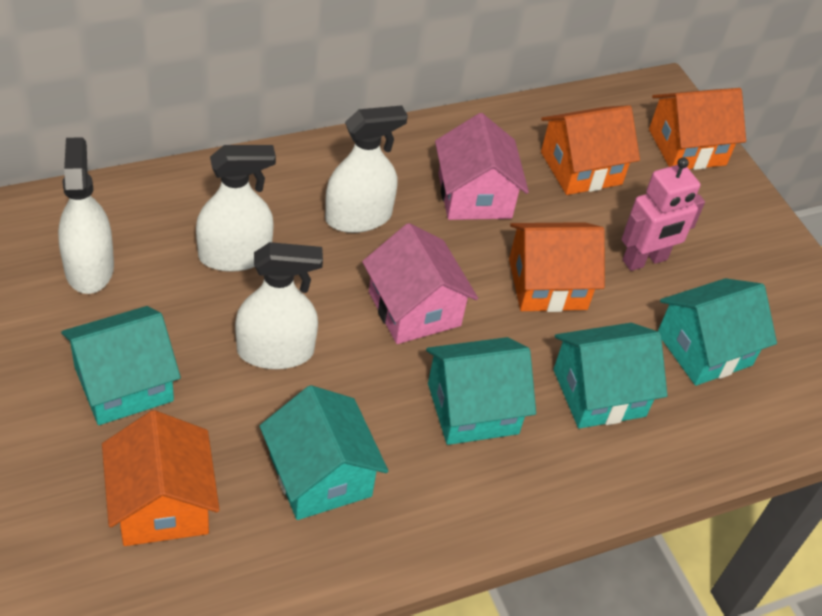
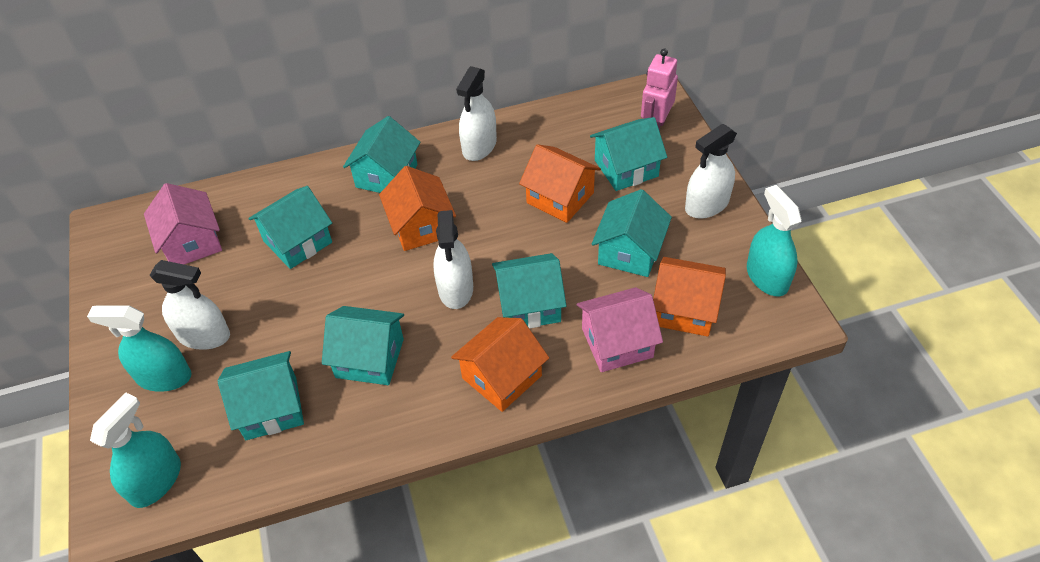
turquoise house: 5 -> 7
turquoise spray bottle: 0 -> 3

